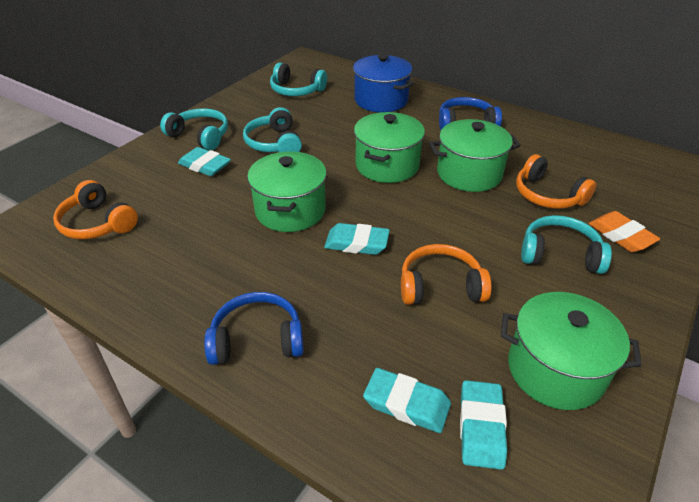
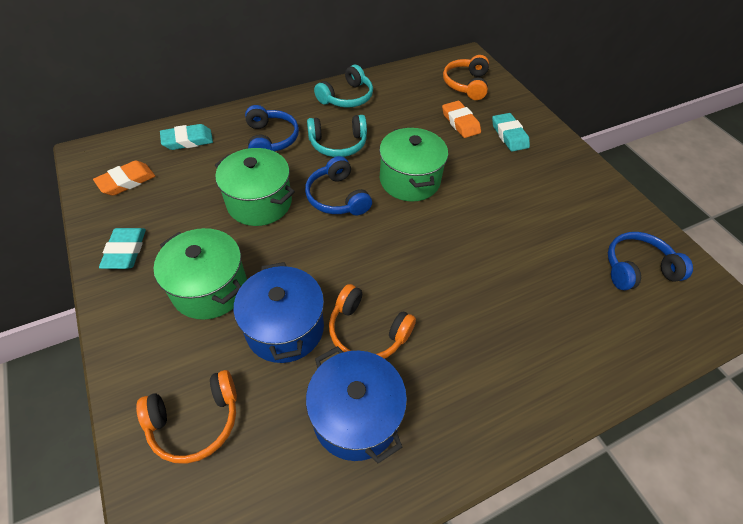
blue headphones: 2 -> 3
blue pot: 1 -> 2
green pot: 4 -> 3
orange eraser: 1 -> 2
turquoise eraser: 4 -> 3
turquoise headphones: 4 -> 2

